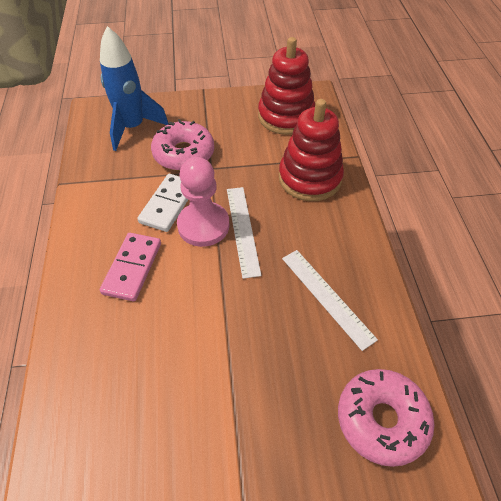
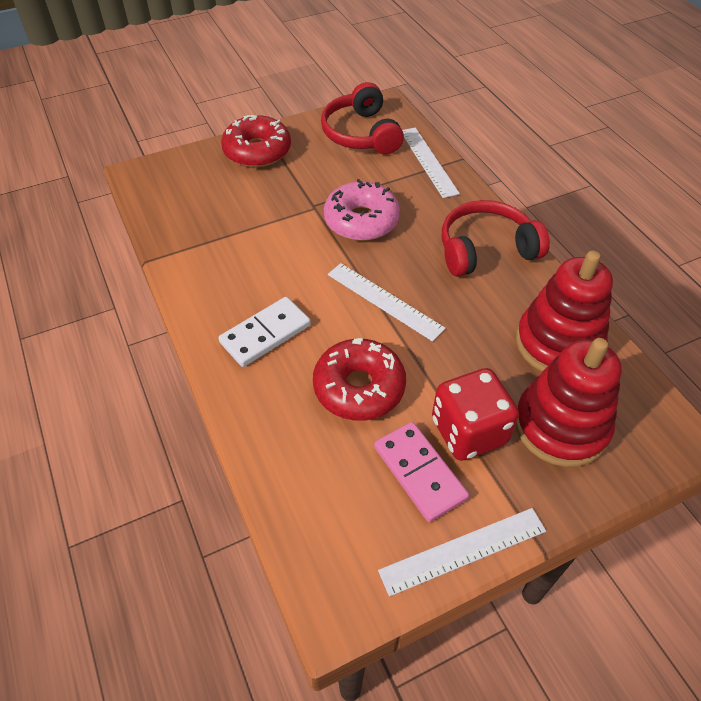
blue rocket: 1 -> 0
pink donut: 2 -> 1
pink pawn: 1 -> 0
red dice: 0 -> 1
red donut: 0 -> 2
red headphones: 0 -> 2
white ruler: 2 -> 3

